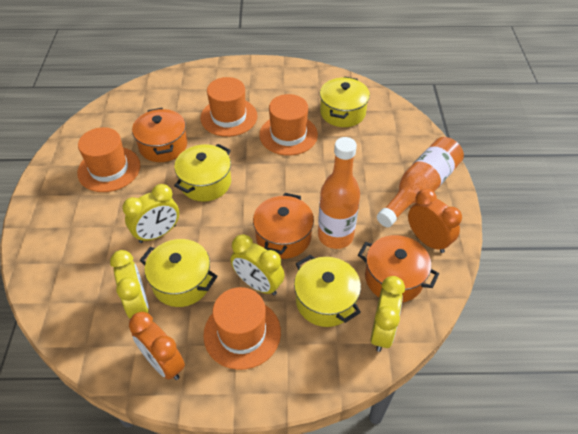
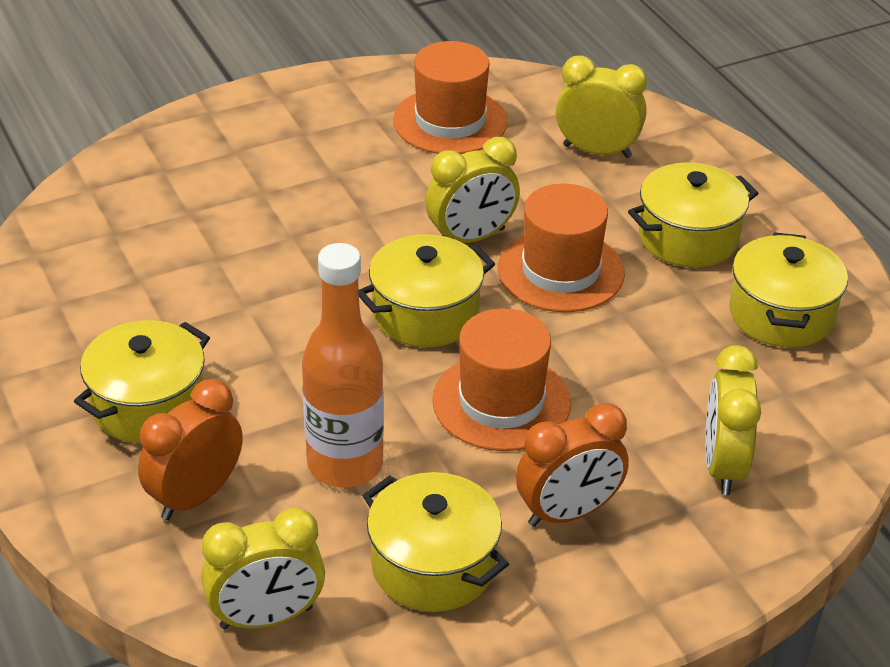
orange bottle: 2 -> 1
orange hat: 4 -> 3
orange pot: 3 -> 0
yellow pot: 4 -> 5

